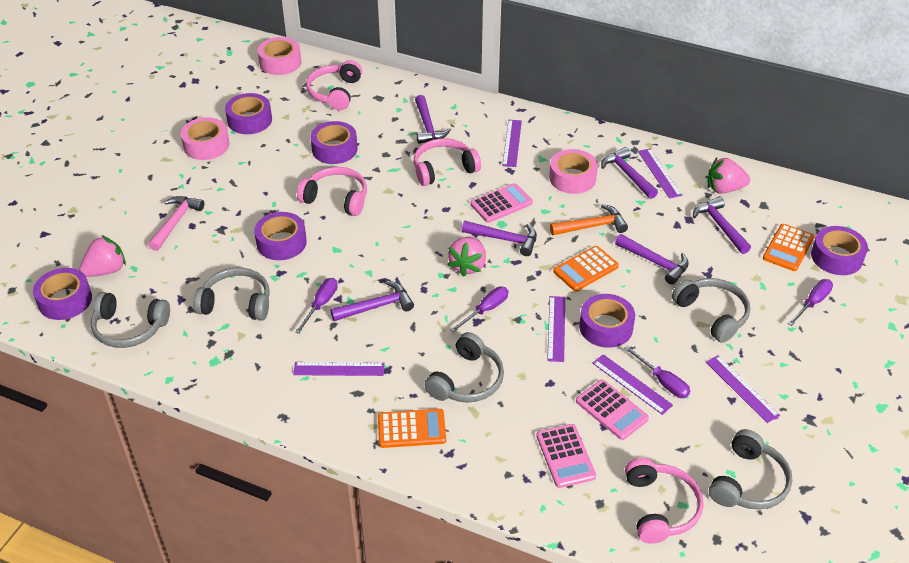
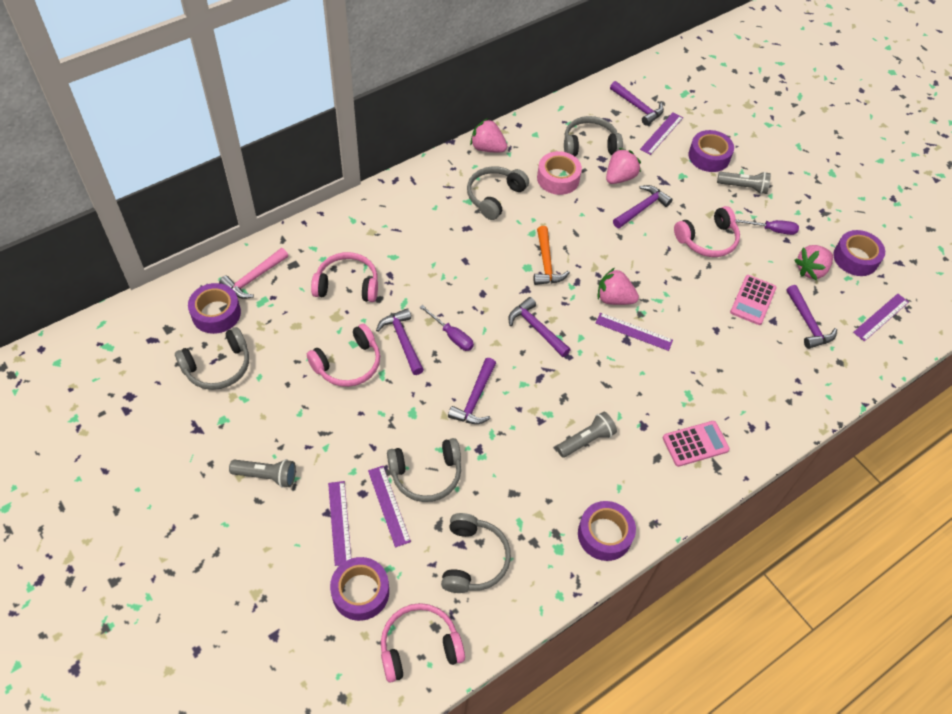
grey flashlight: 0 -> 3
orange calculator: 3 -> 0
pink calculator: 3 -> 2
pink strawberry: 3 -> 4
pink tape: 3 -> 1
purple ruler: 6 -> 5
purple screwdriver: 4 -> 2
purple tape: 6 -> 5

